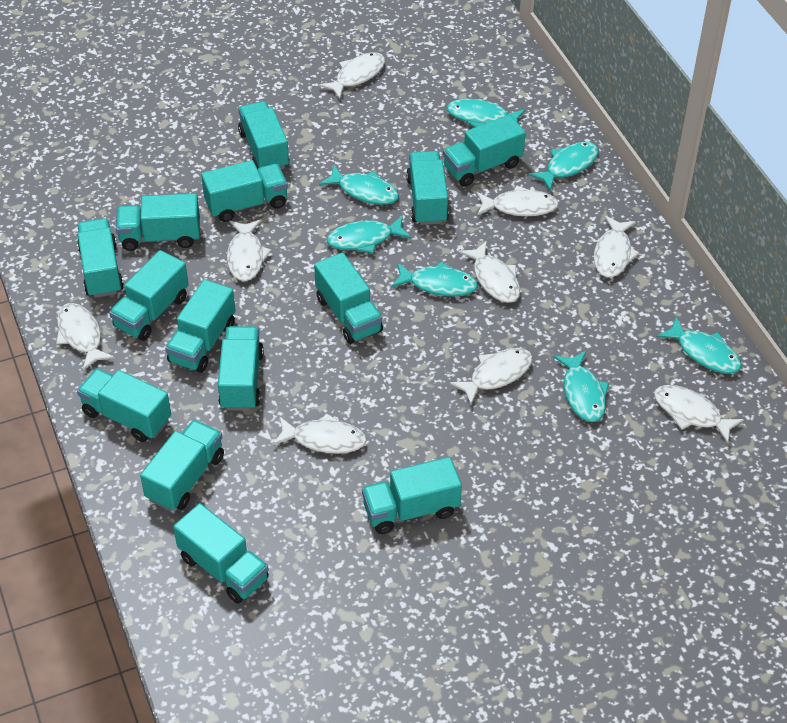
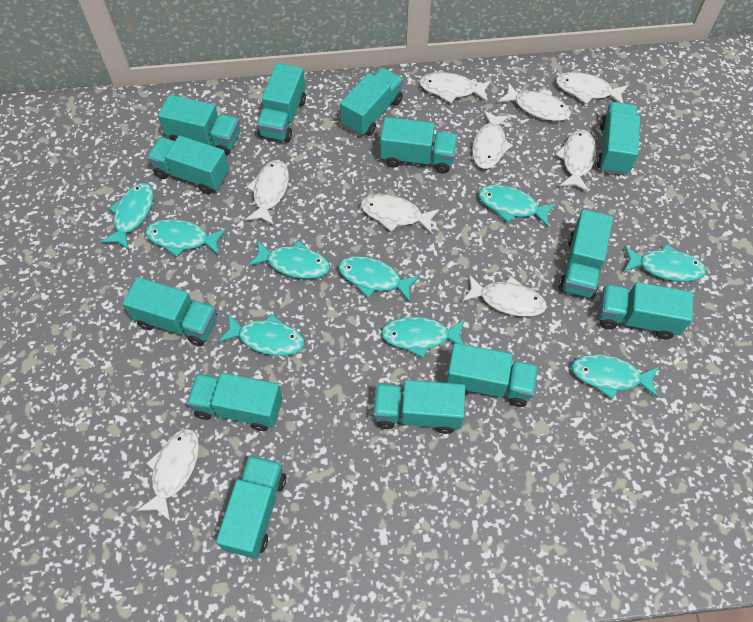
turquoise fish: 7 -> 9
turquoise truck: 14 -> 13

